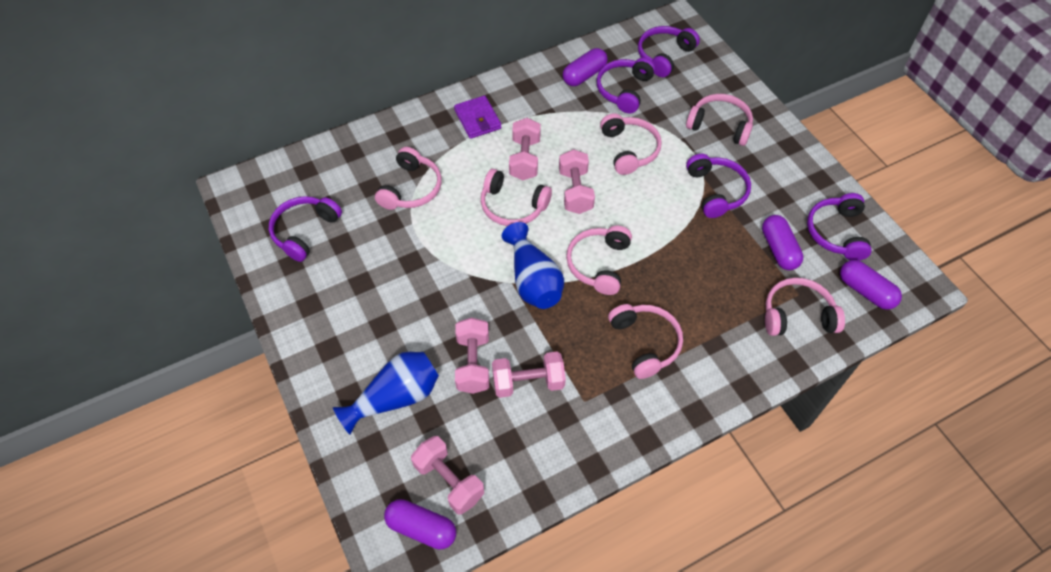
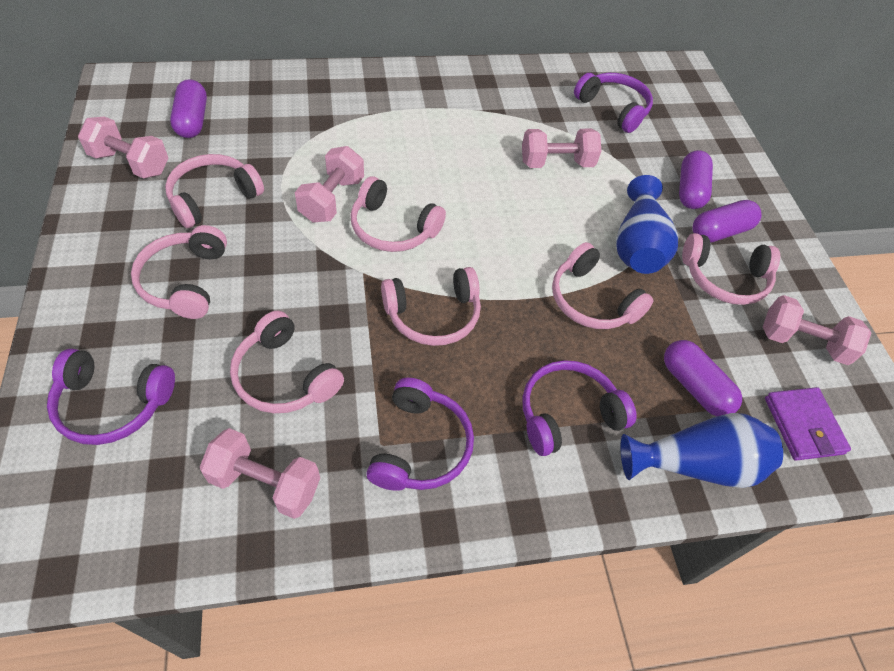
purple headphones: 5 -> 4

